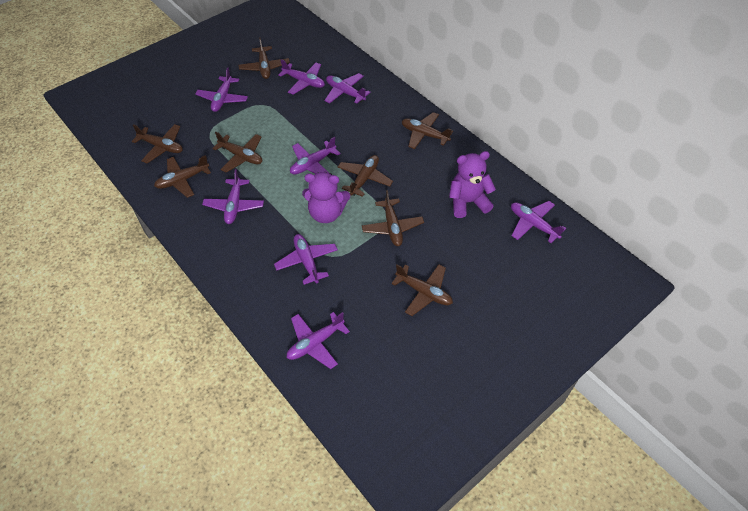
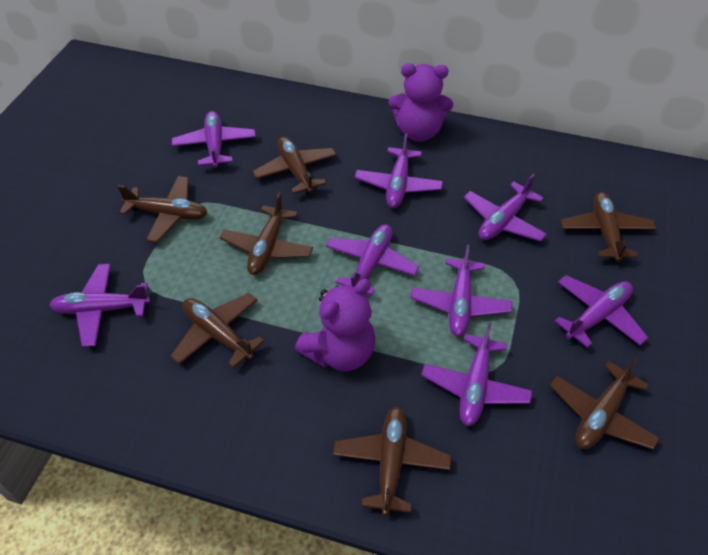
brown plane: 8 -> 7

